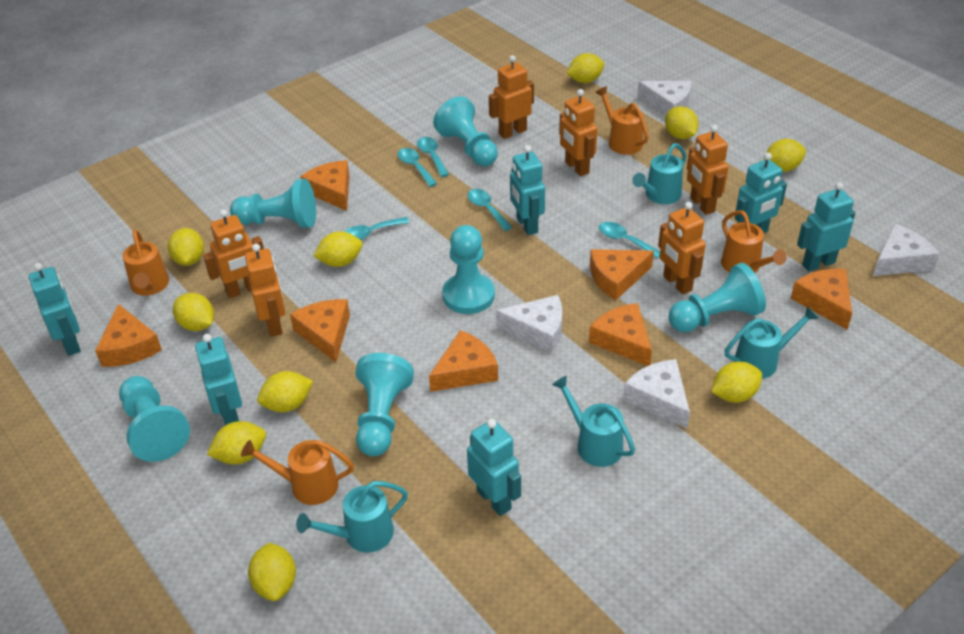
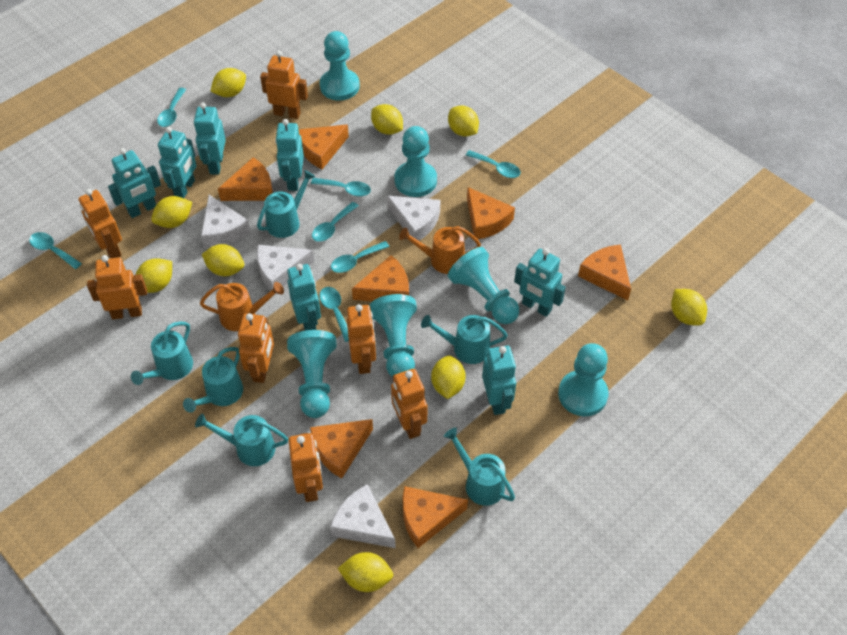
orange robot: 6 -> 7
orange watering can: 4 -> 2
turquoise robot: 6 -> 7
turquoise spoon: 5 -> 7
turquoise watering can: 4 -> 6
yellow lemon: 10 -> 9

